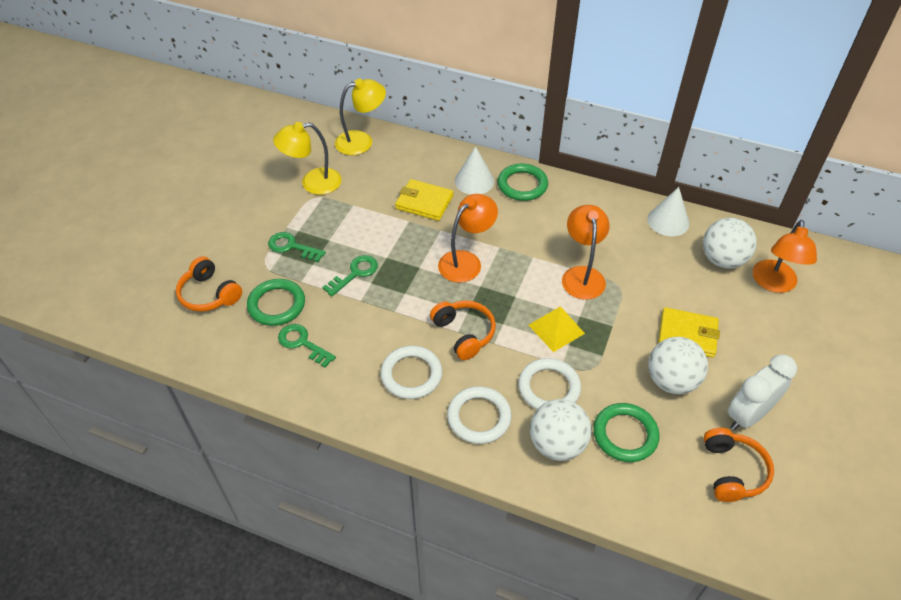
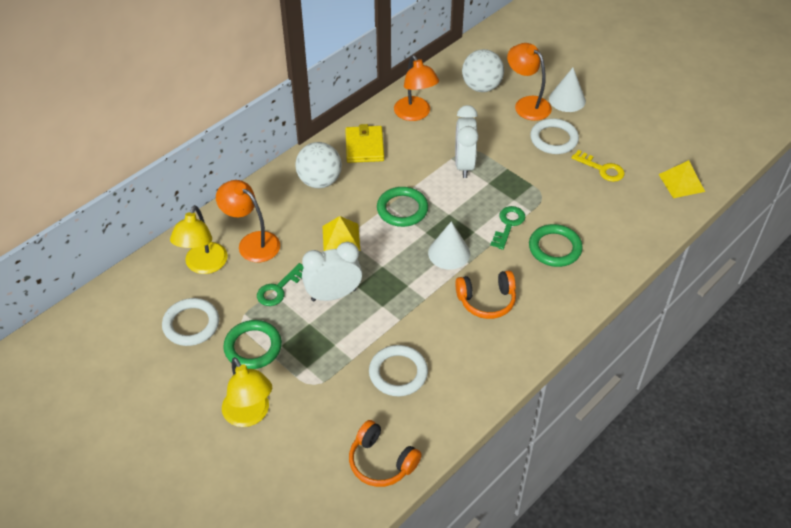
green key: 3 -> 2
orange headphones: 3 -> 2
white ball: 3 -> 2
white clock: 1 -> 2
yellow key: 0 -> 1
yellow pyramid: 1 -> 2
yellow wallet: 2 -> 1

